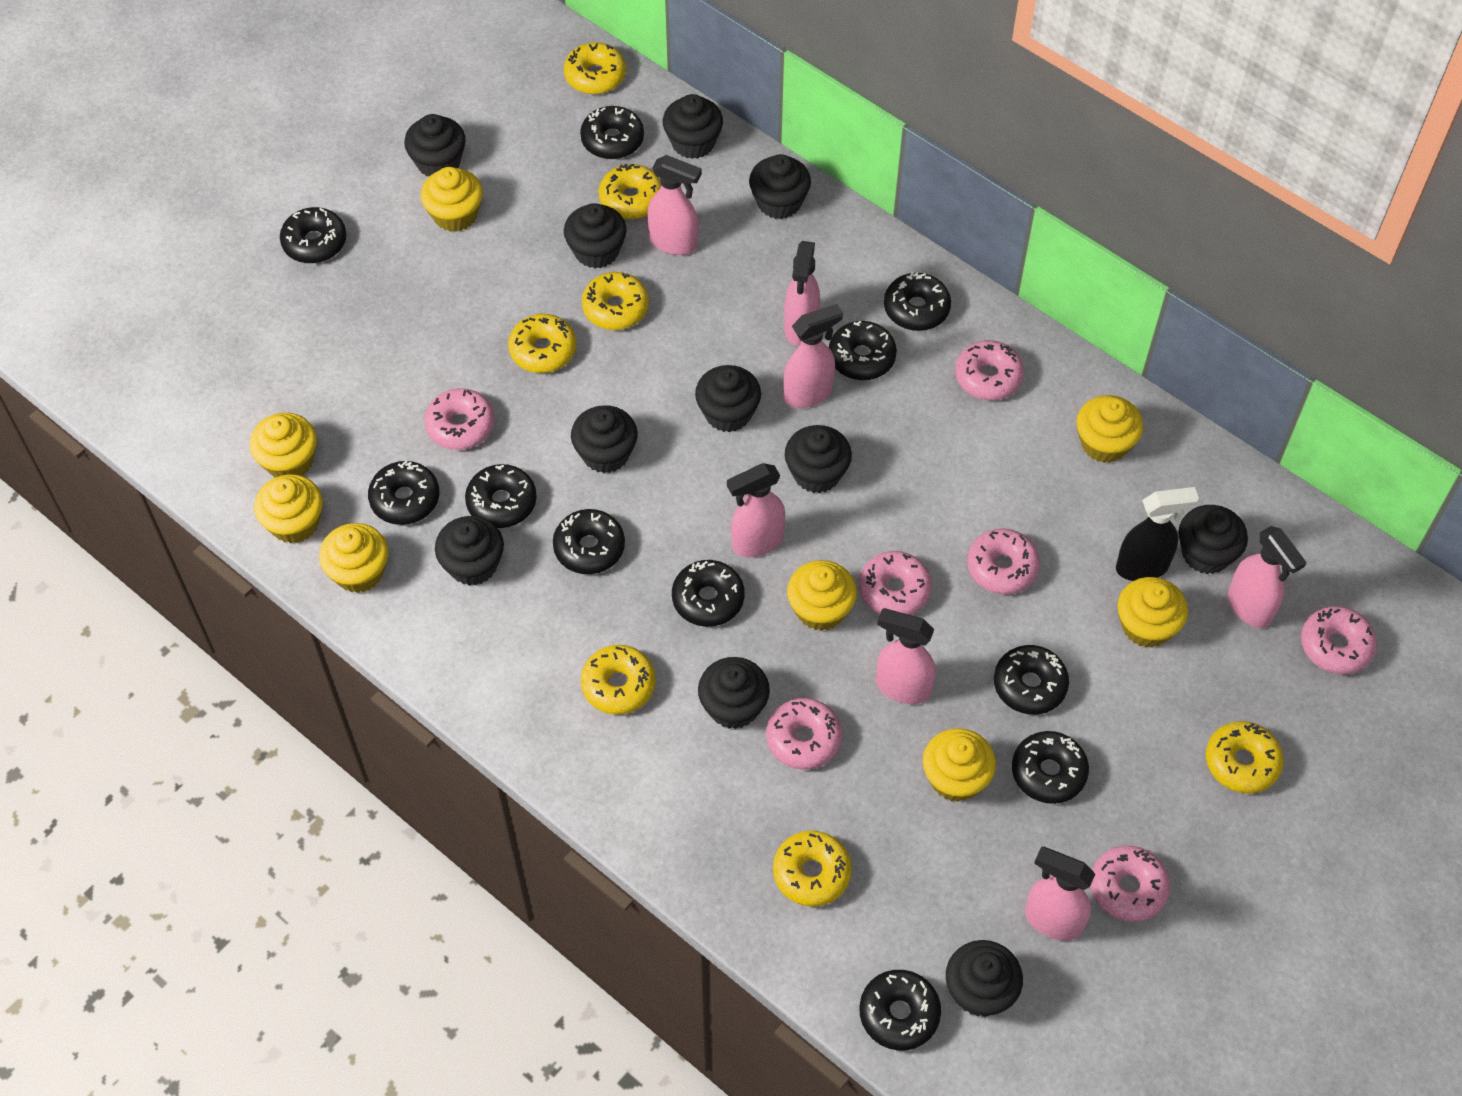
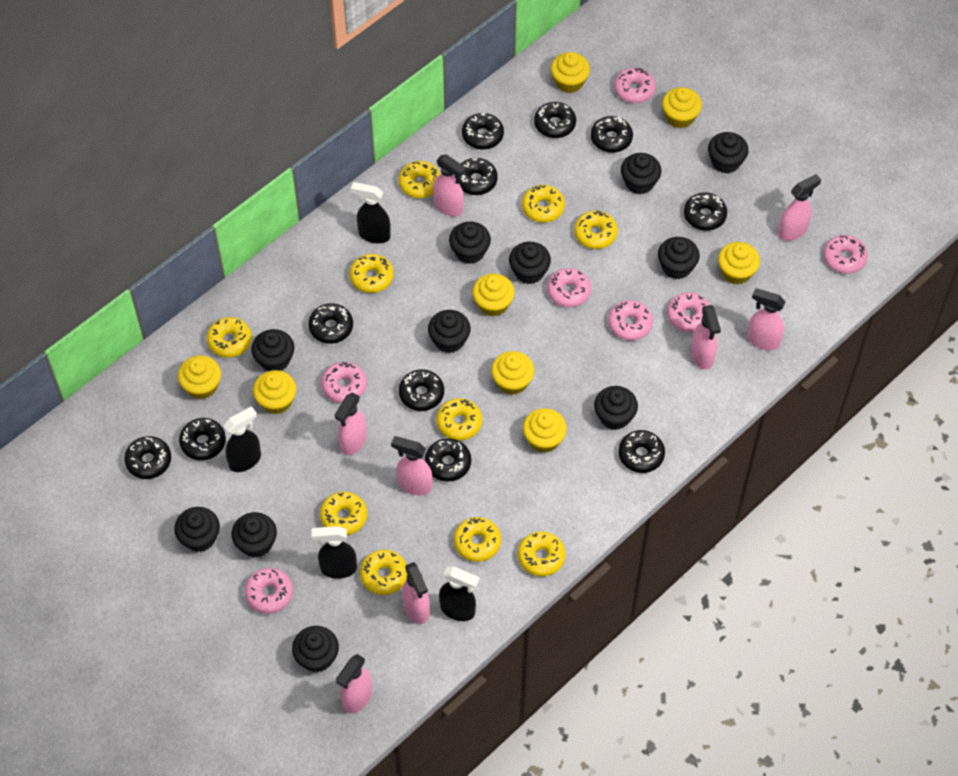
black spray bottle: 1 -> 4
pink spray bottle: 7 -> 8
yellow donut: 7 -> 10

